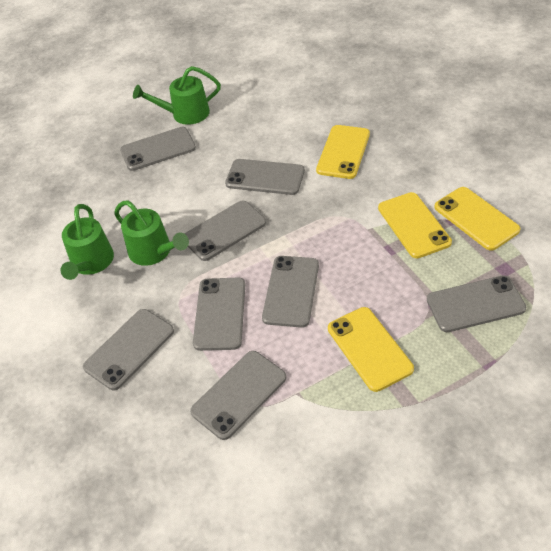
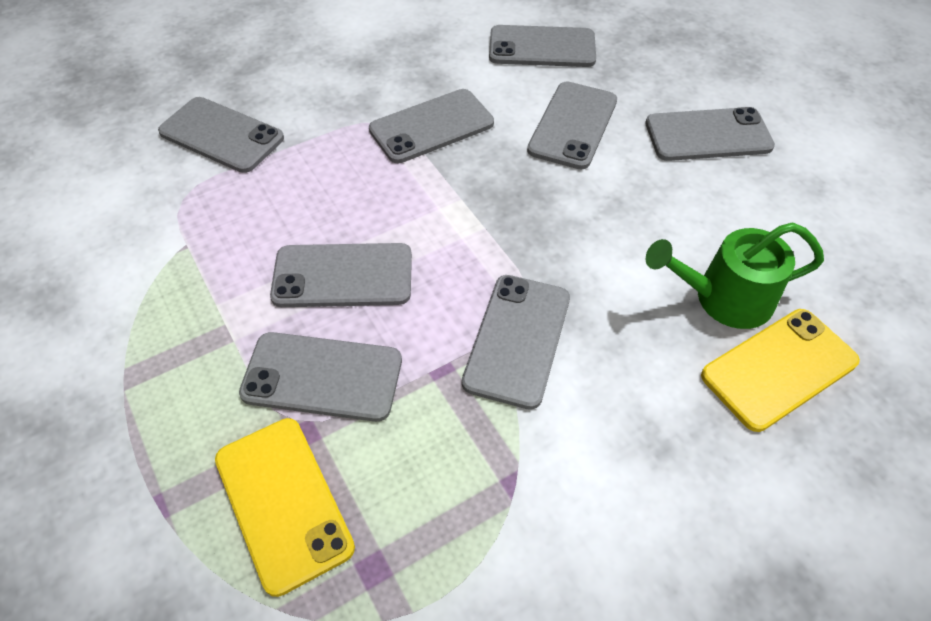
green watering can: 3 -> 1
yellow phone: 4 -> 2

